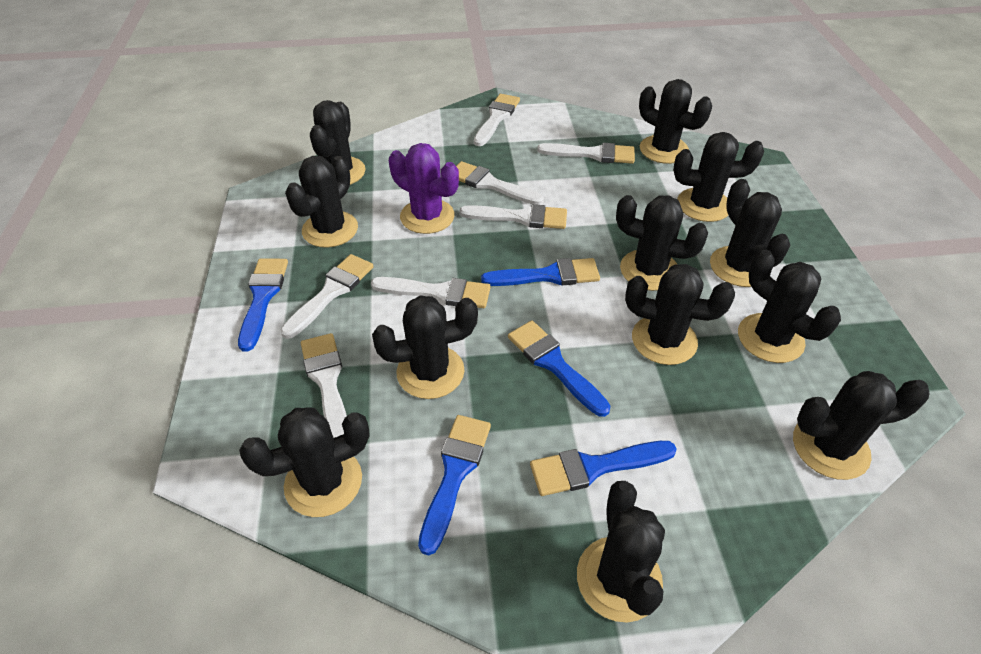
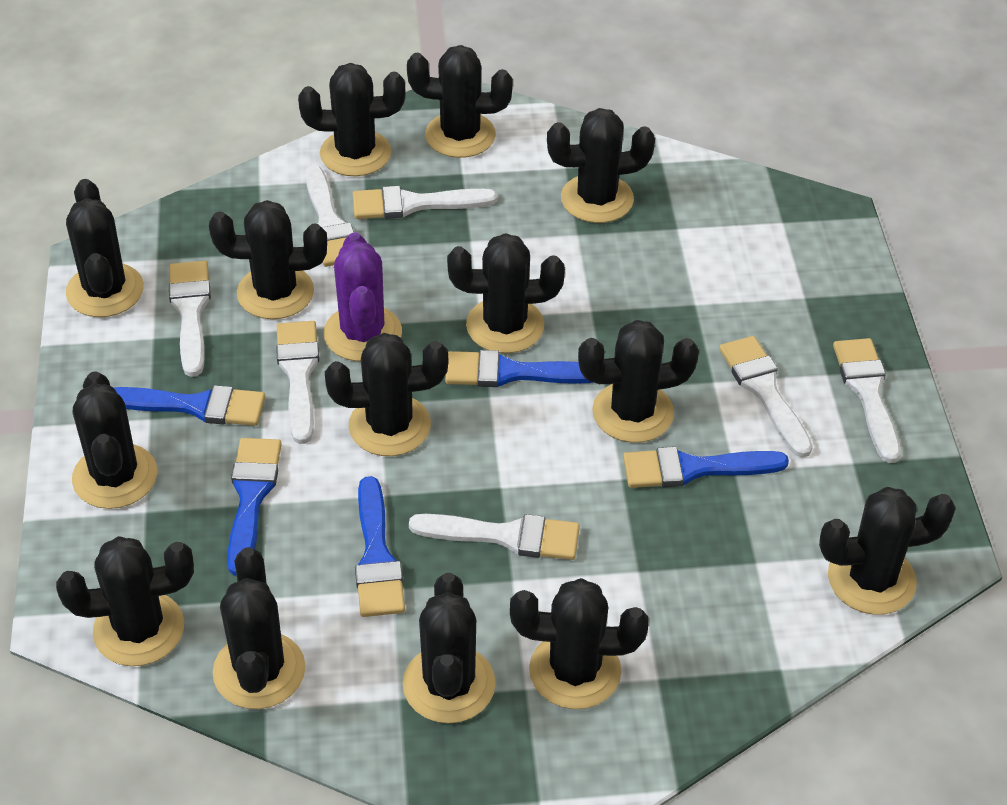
black cactus: 12 -> 14

